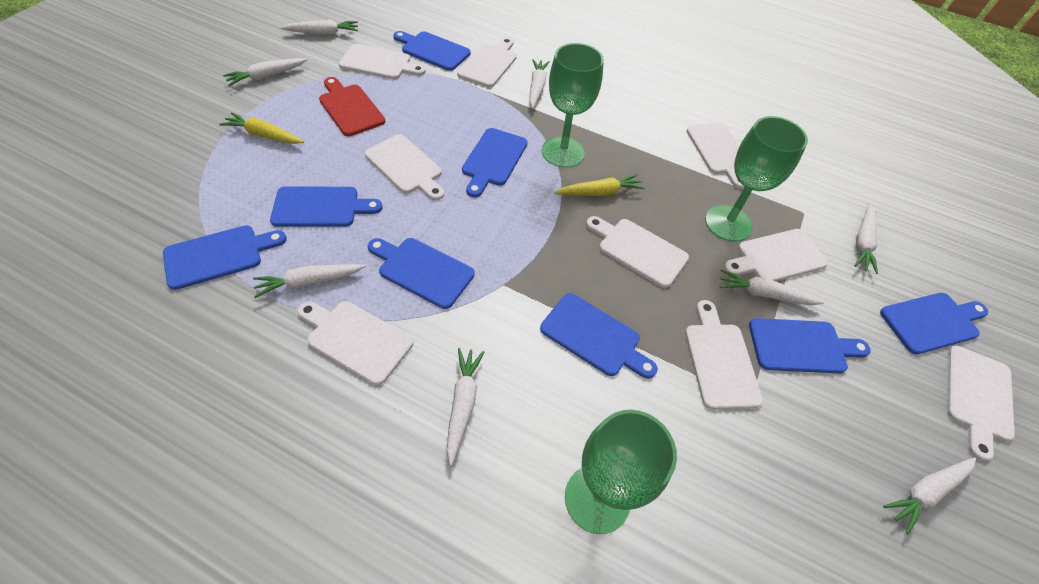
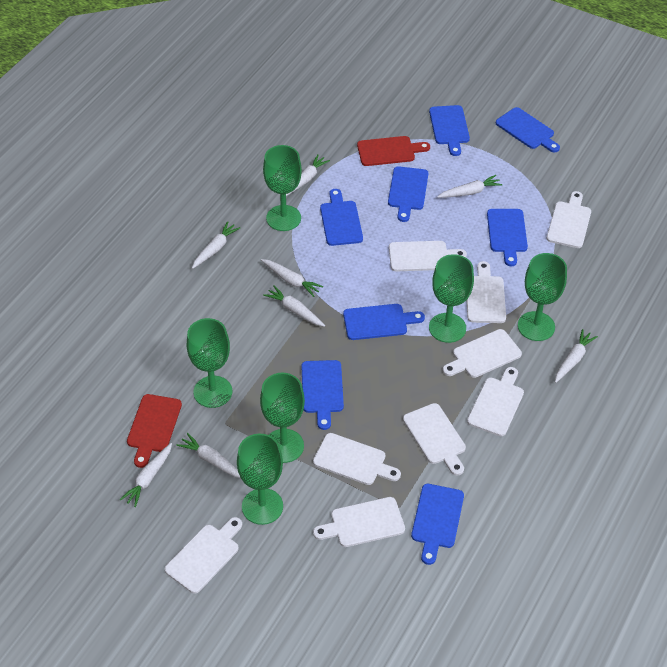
green goblet: 3 -> 6
red cutting board: 1 -> 2
yellow carrot: 2 -> 0

